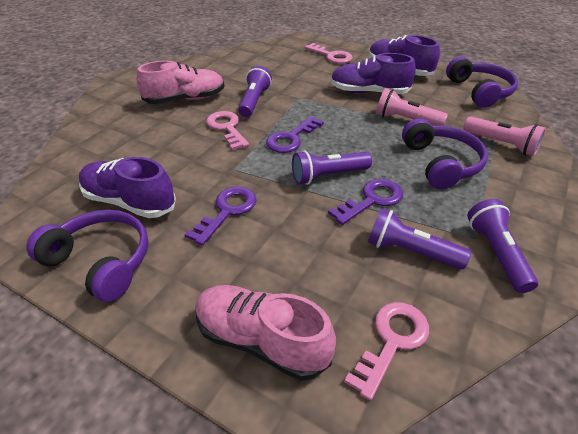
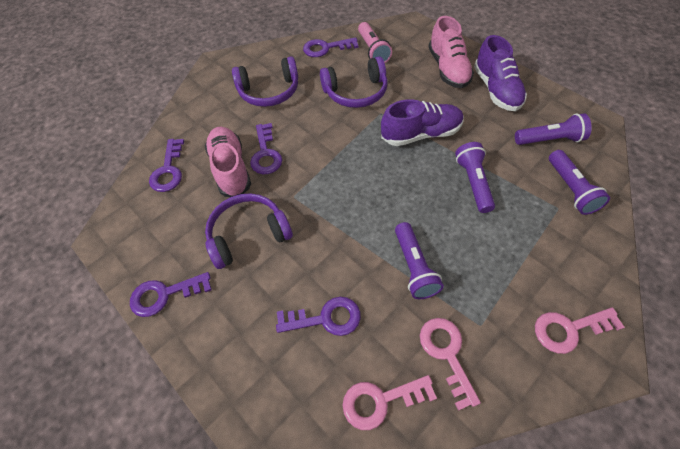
pink flashlight: 2 -> 1
purple key: 3 -> 5
purple shoe: 3 -> 2

